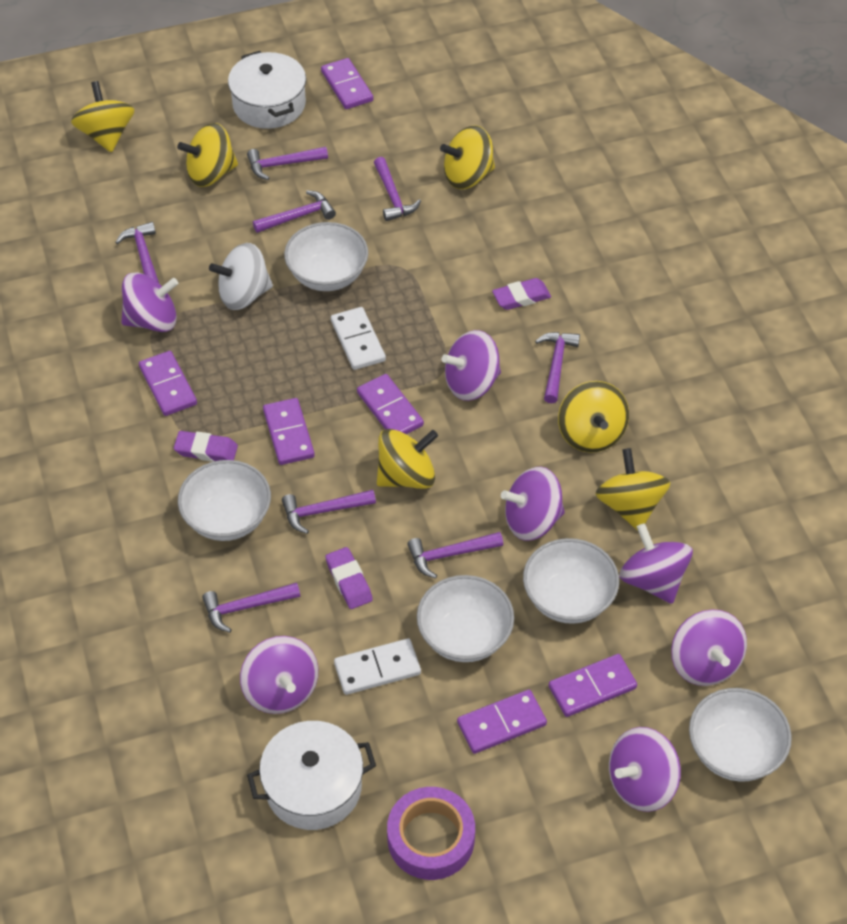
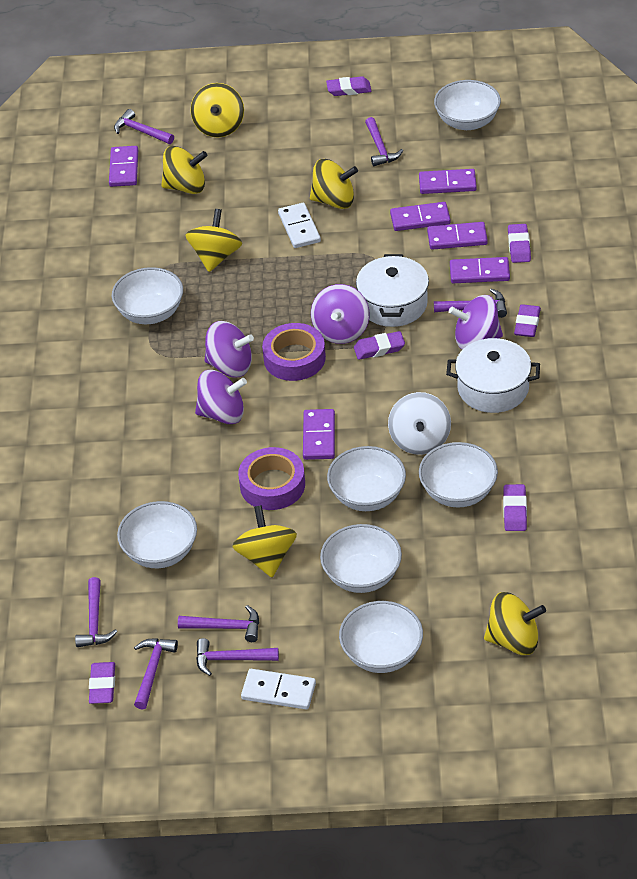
purple eraser: 3 -> 6
purple hammer: 8 -> 7
purple spinning top: 7 -> 4
purple tape: 1 -> 2
white bowl: 5 -> 7

